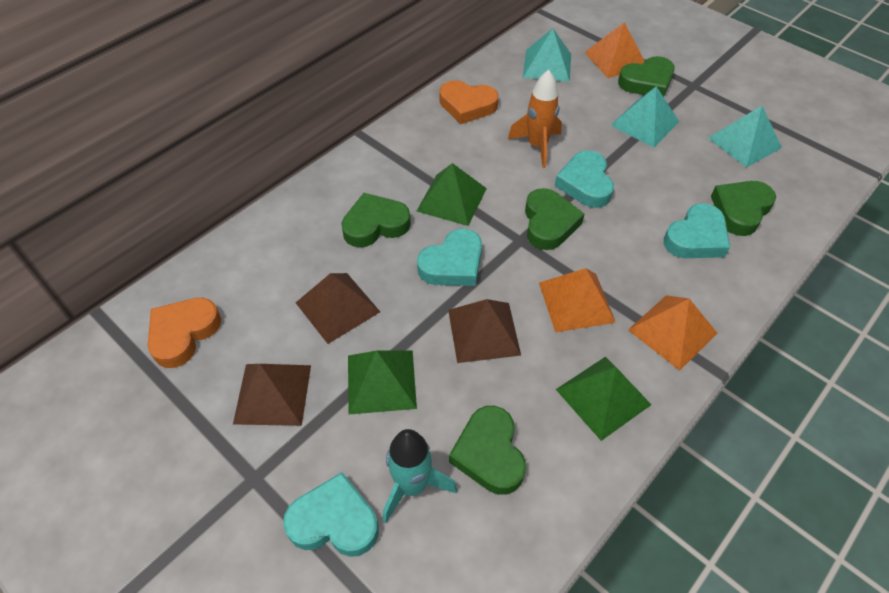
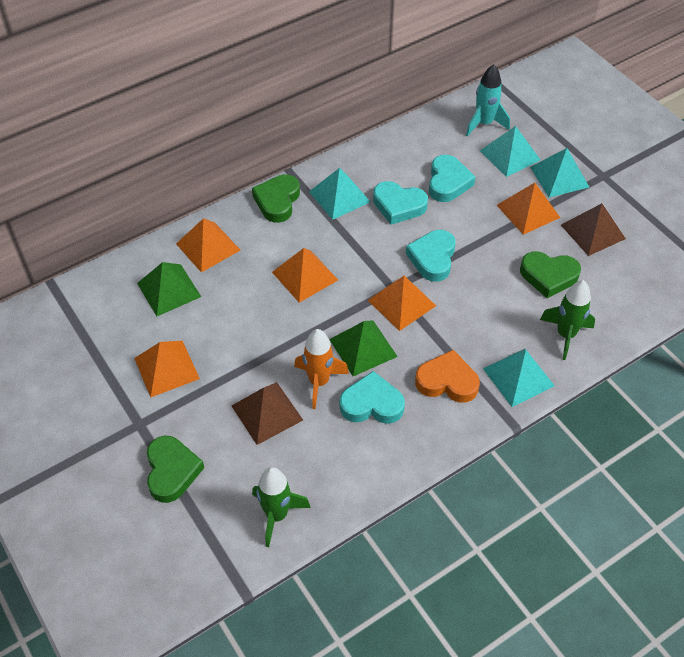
brown pyramid: 3 -> 2
green heart: 5 -> 3
green pyramid: 3 -> 2
green rocket: 0 -> 2
orange heart: 2 -> 1
orange pyramid: 3 -> 5
turquoise pyramid: 3 -> 4

